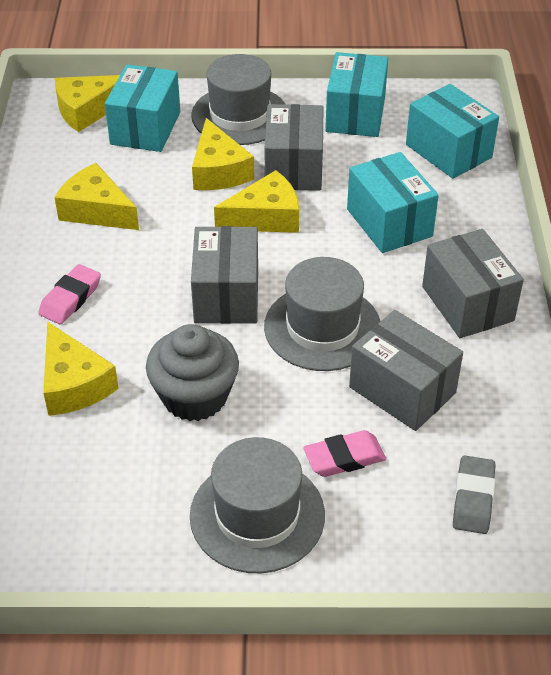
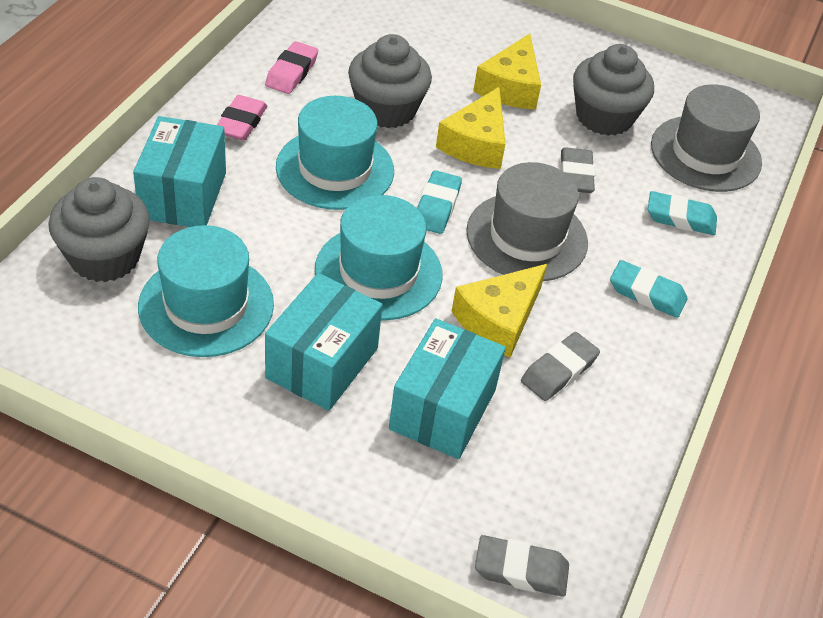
grey box: 4 -> 0
grey cupcake: 1 -> 3
grey eraser: 1 -> 3
grey hat: 3 -> 2
turquoise box: 4 -> 3
turquoise eraser: 0 -> 3
turquoise hat: 0 -> 3
yellow cheese: 5 -> 3

